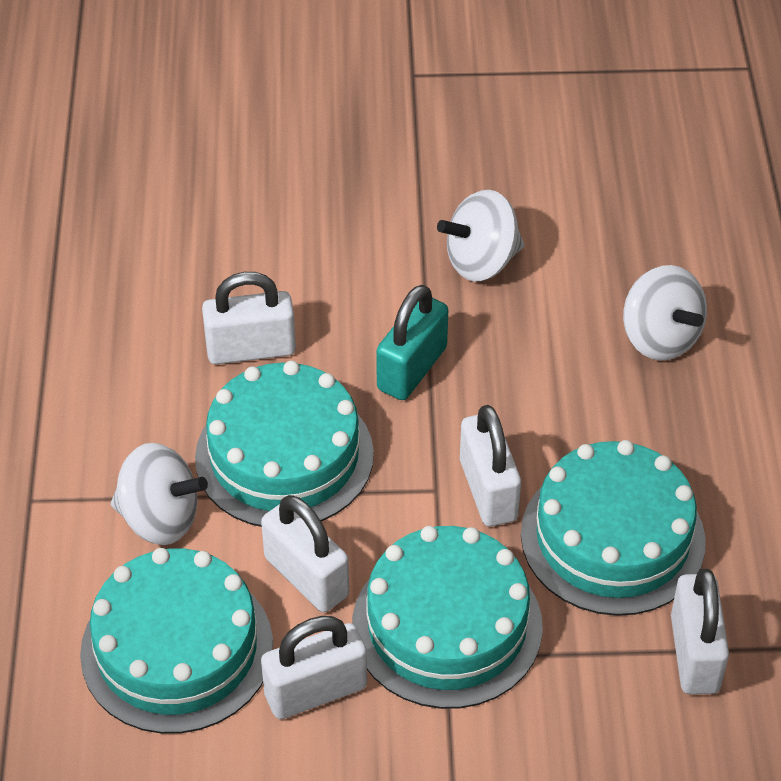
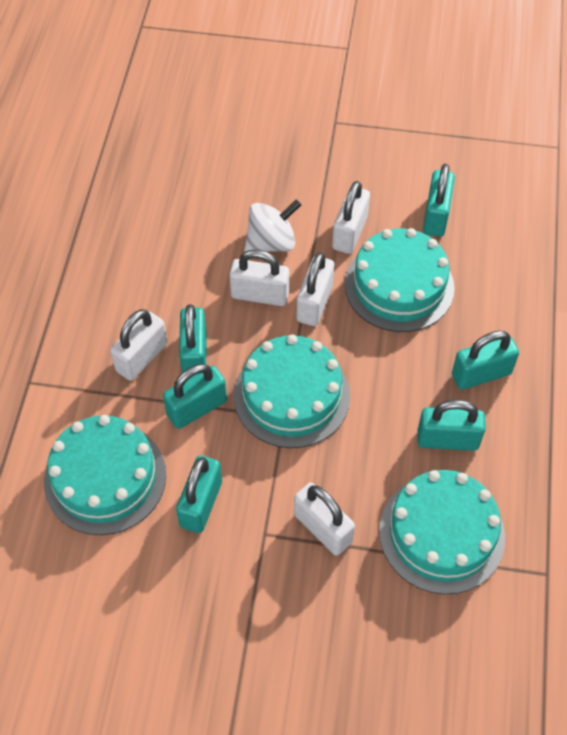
turquoise padlock: 1 -> 6
white spinning top: 3 -> 1

